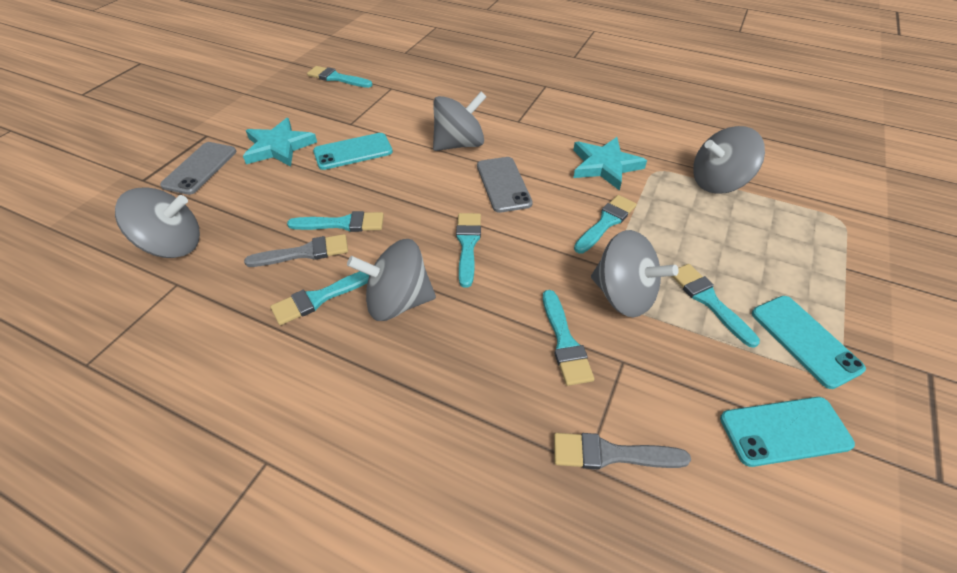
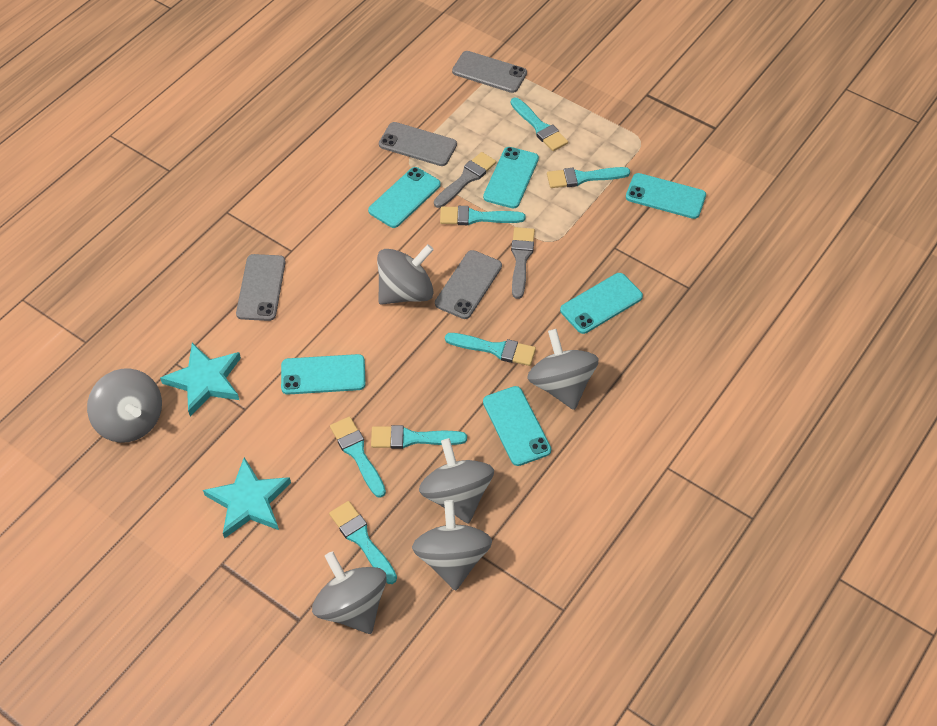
grey phone: 2 -> 4
grey spinning top: 5 -> 6
turquoise phone: 3 -> 6

